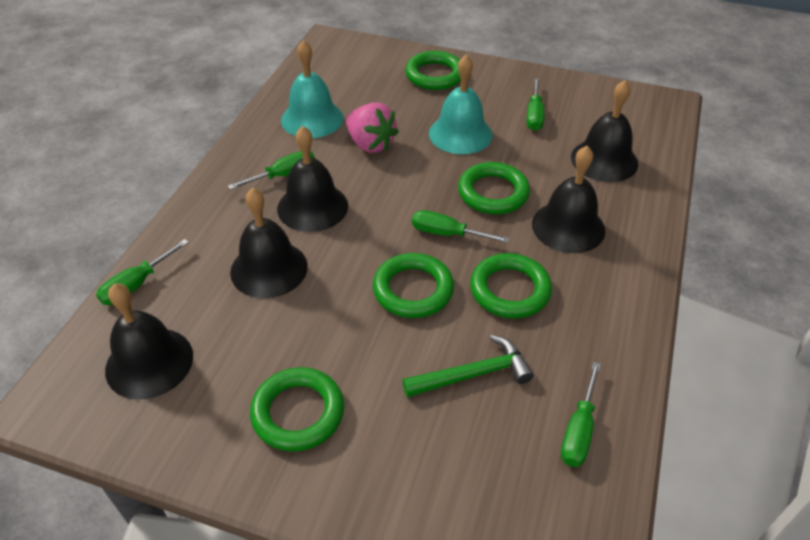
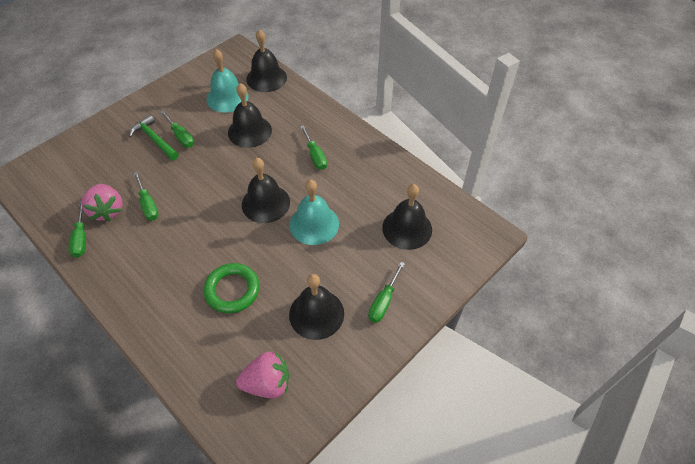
green ring: 5 -> 1
pink strawberry: 1 -> 2

